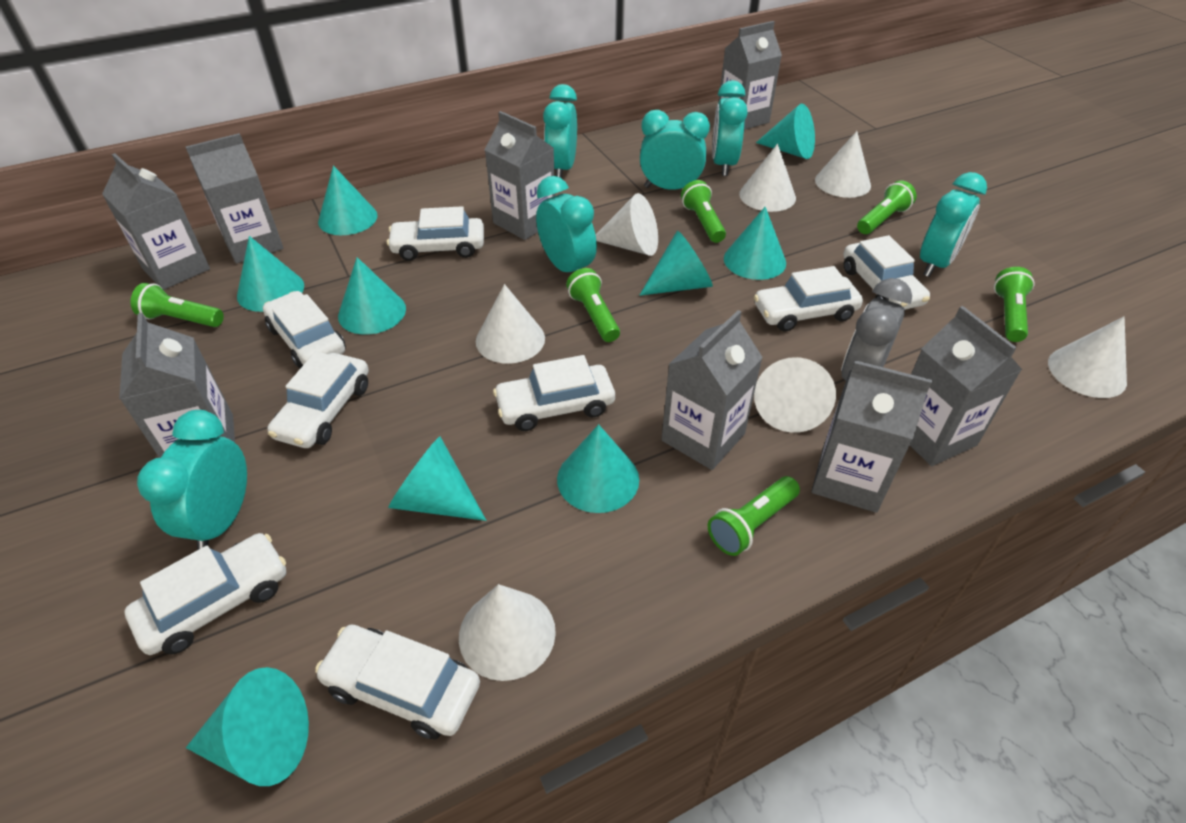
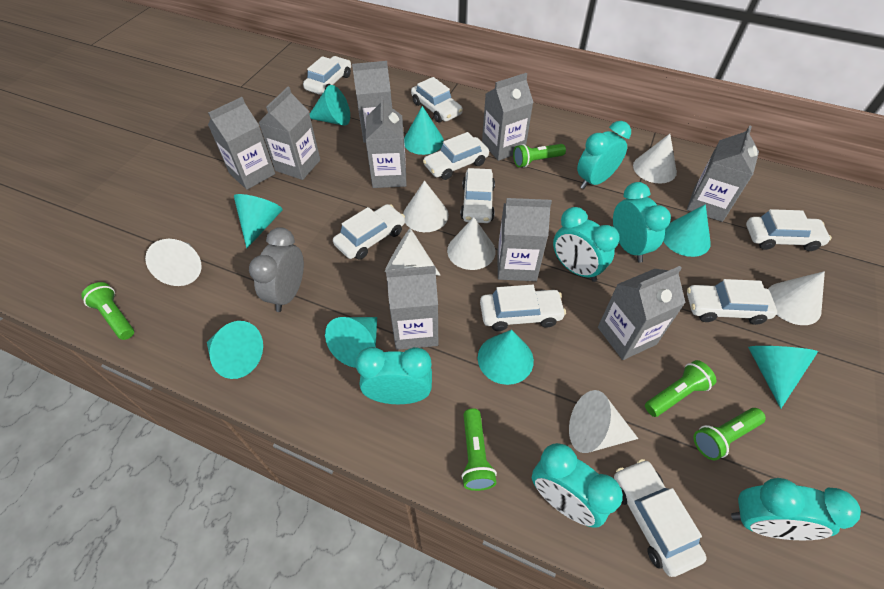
green flashlight: 6 -> 5
grey carton: 8 -> 9
turquoise cone: 9 -> 8
white car: 8 -> 9

